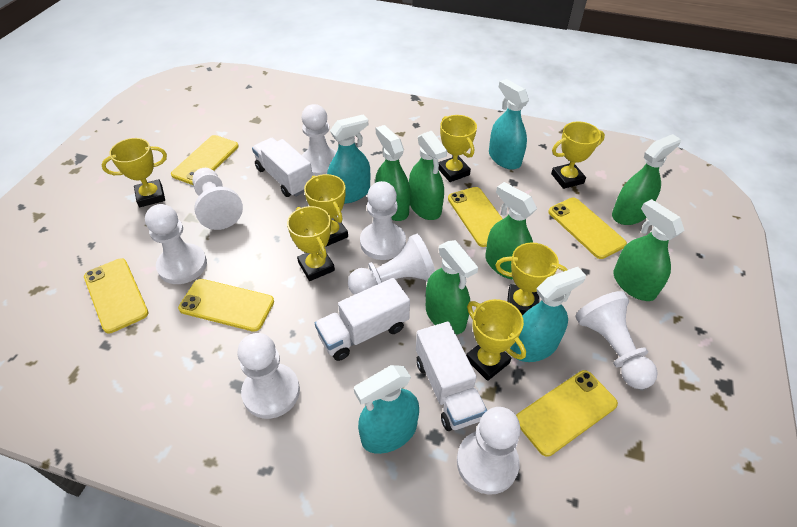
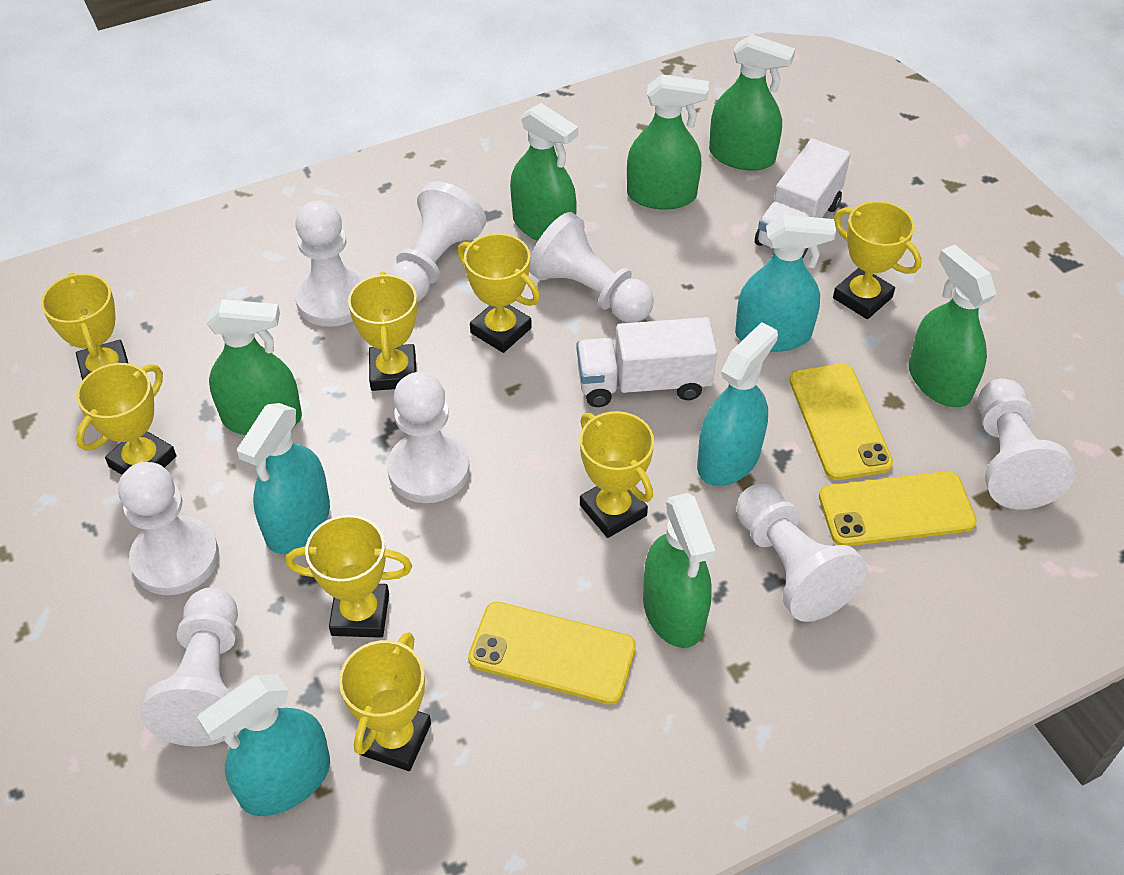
white truck: 3 -> 2
yellow phone: 6 -> 3
yellow trophy: 7 -> 8

